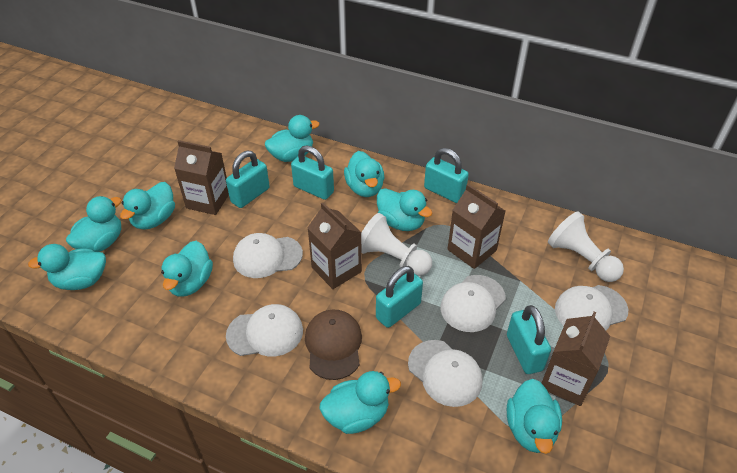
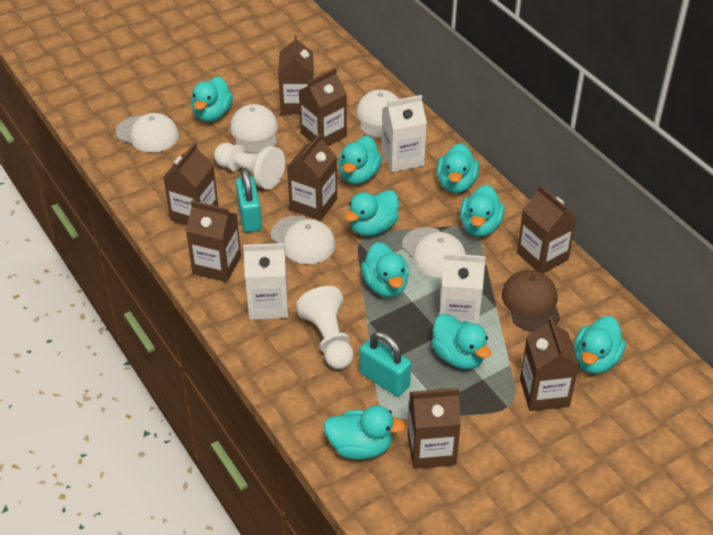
brown carton: 4 -> 8
turquoise padlock: 5 -> 2
white carton: 0 -> 3

